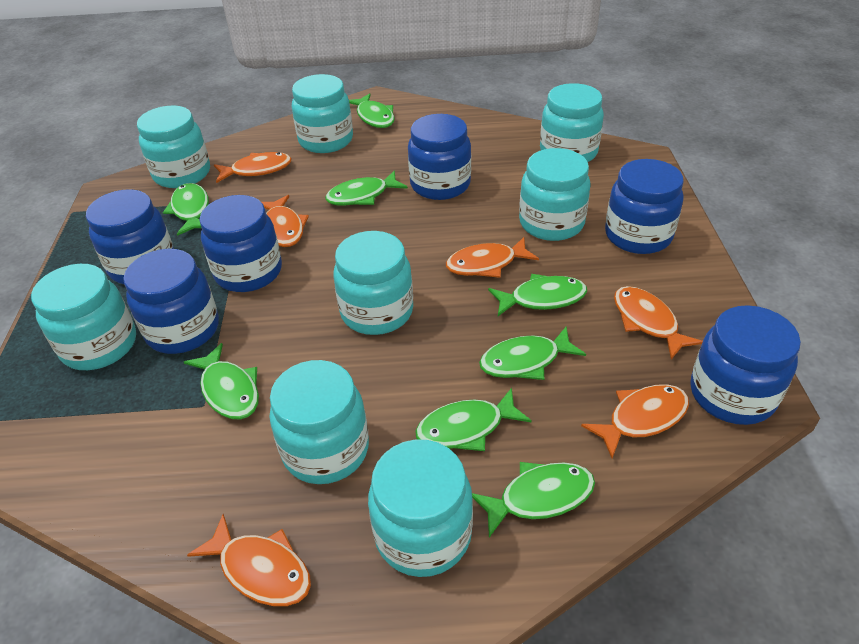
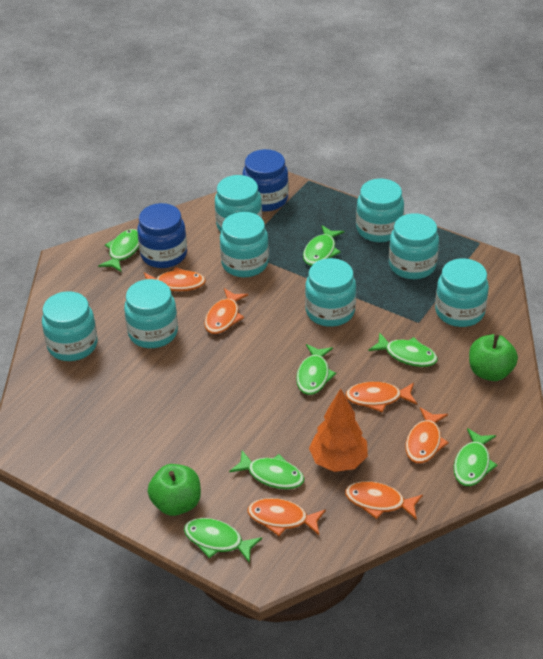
blue jar: 6 -> 2
green apple: 0 -> 2
green fish: 8 -> 7
orange tree: 0 -> 1

